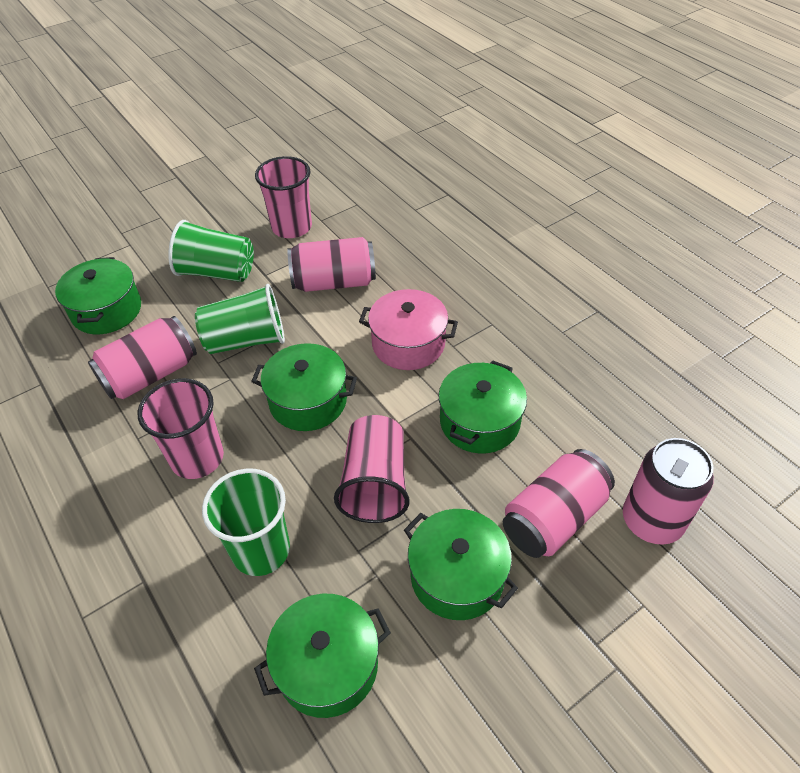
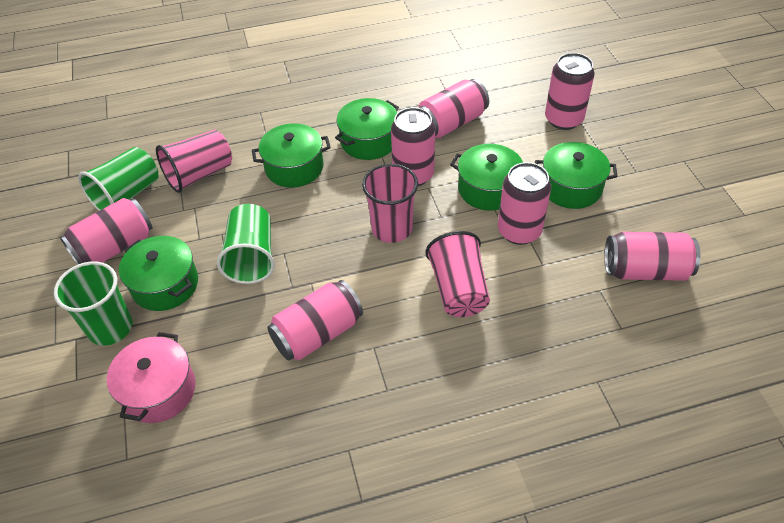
pink can: 4 -> 7

